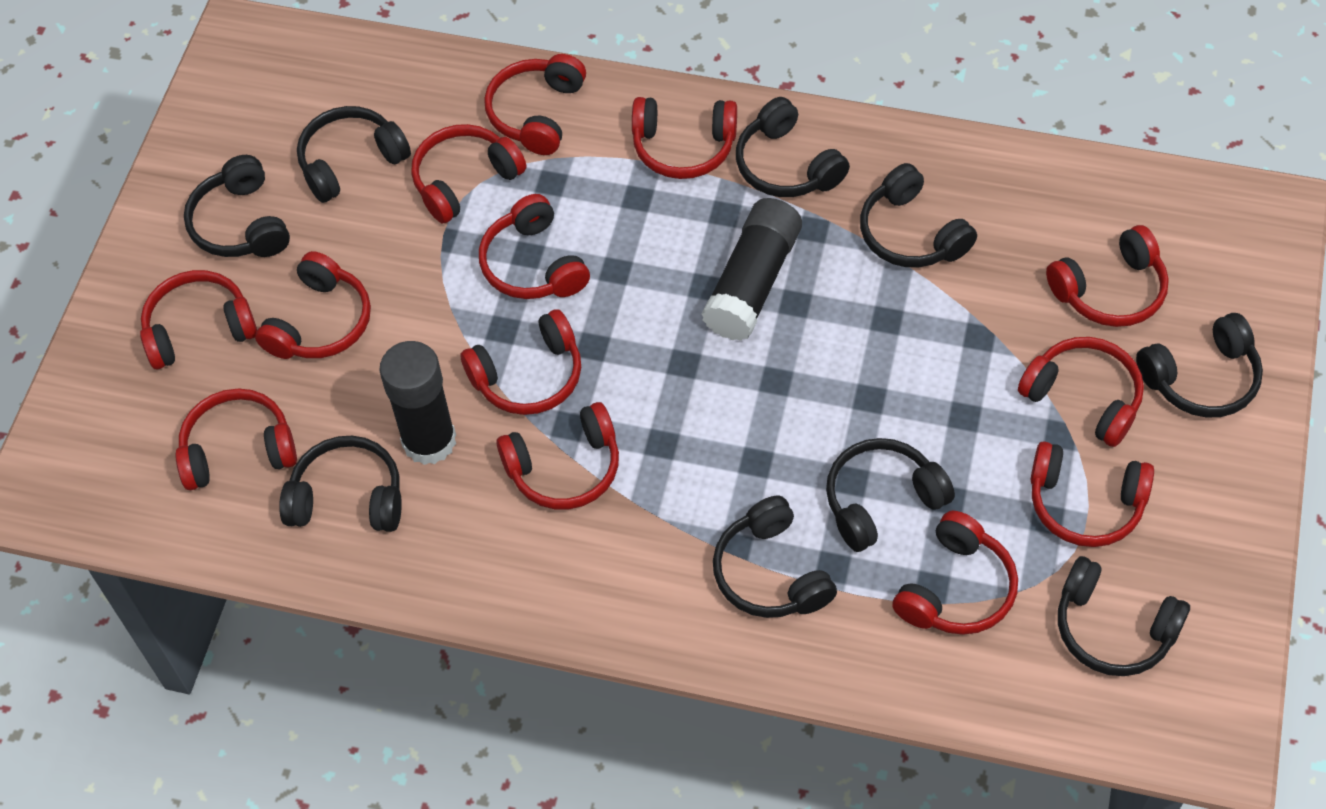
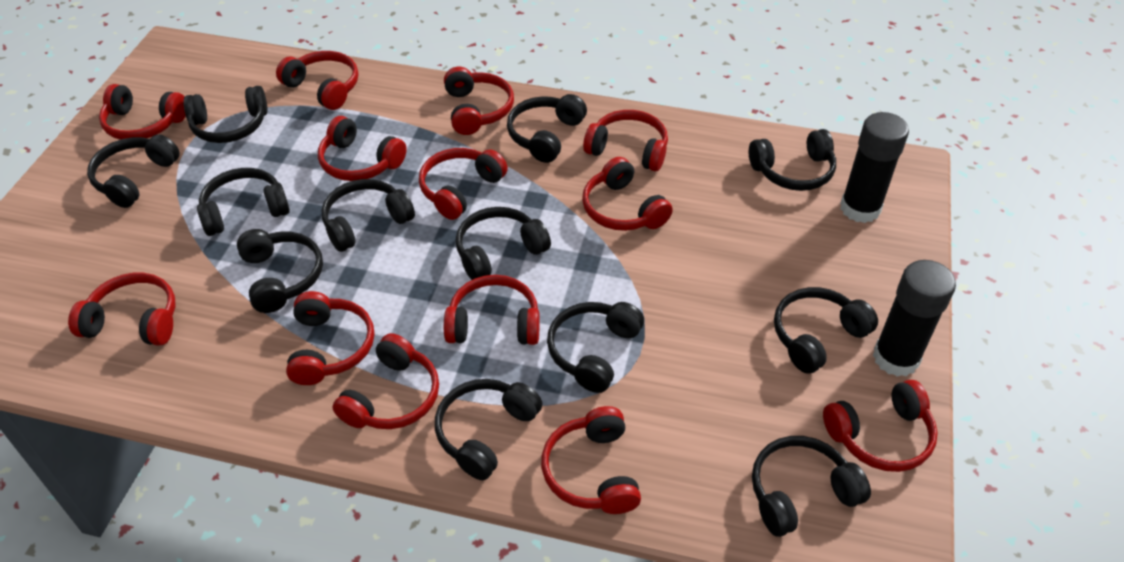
black headphones: 9 -> 12

